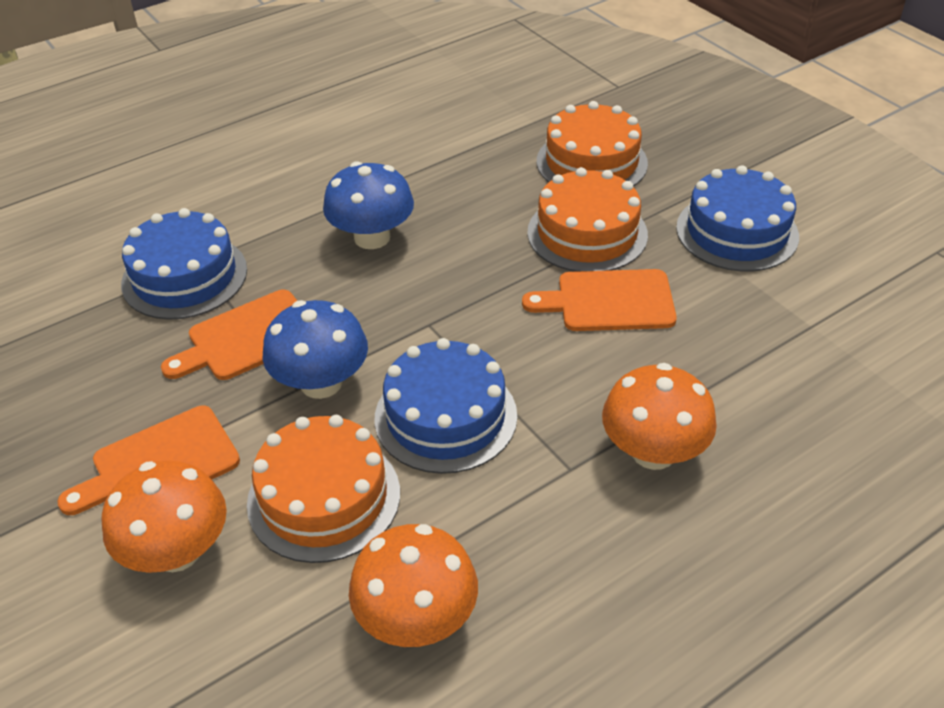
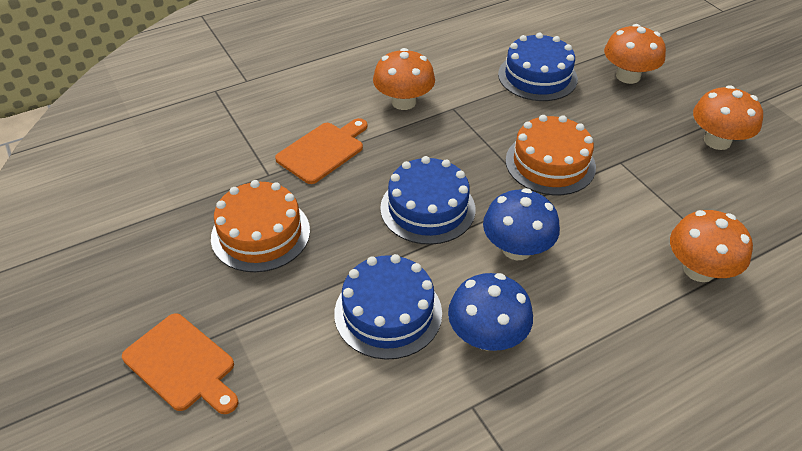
orange cake: 3 -> 2
orange cutting board: 3 -> 2
orange mushroom: 3 -> 4

